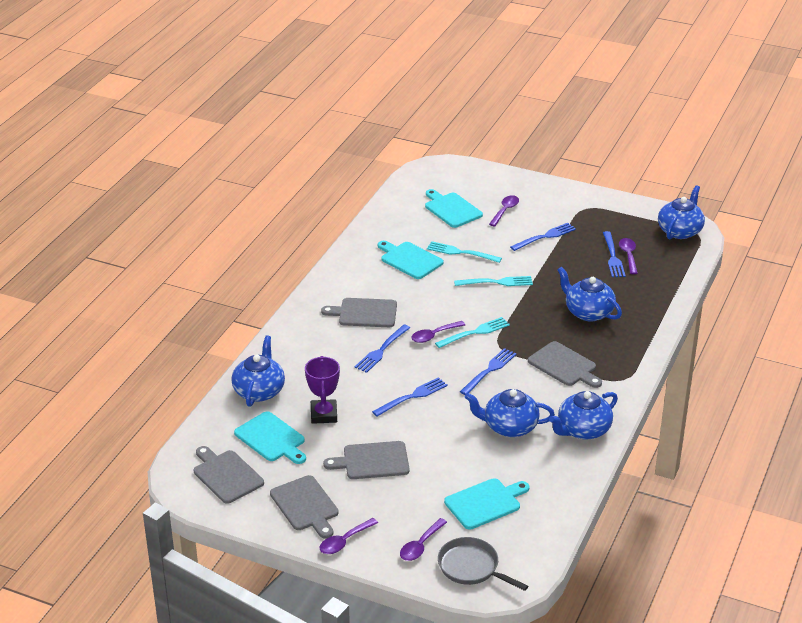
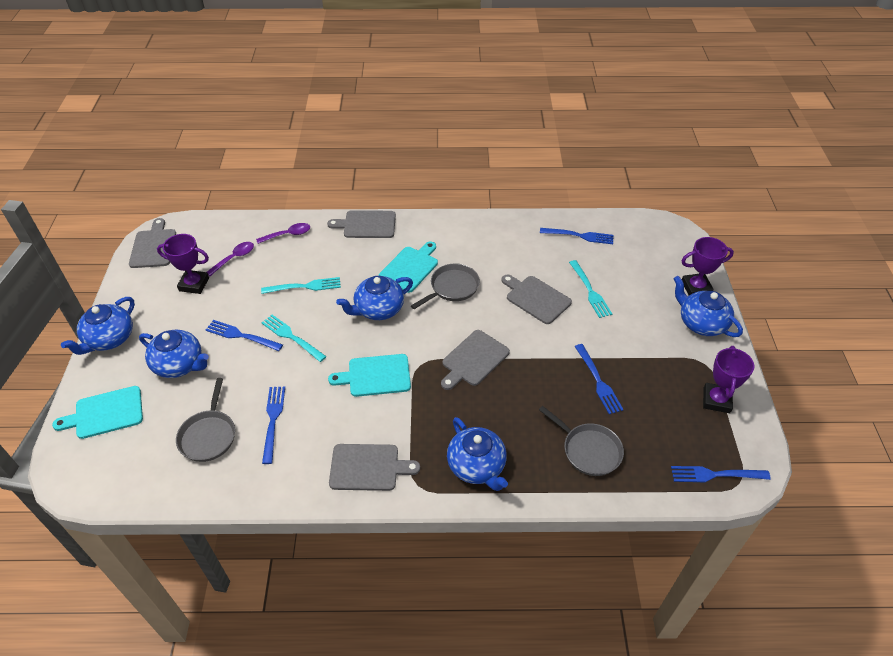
grey pan: 1 -> 3
purple spoon: 5 -> 2
purple trophy: 1 -> 3
turquoise cutting board: 4 -> 3

